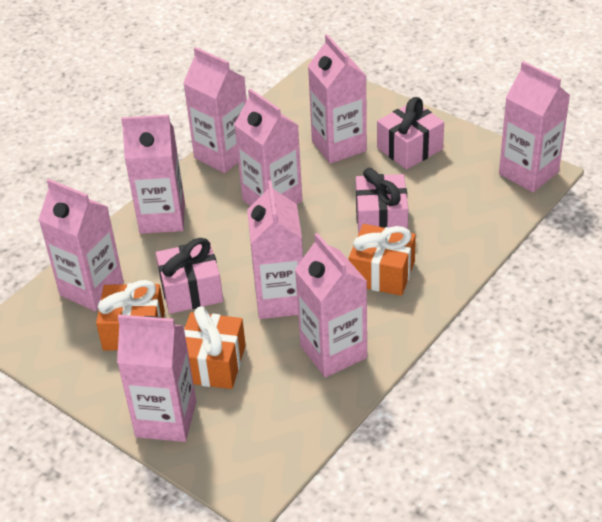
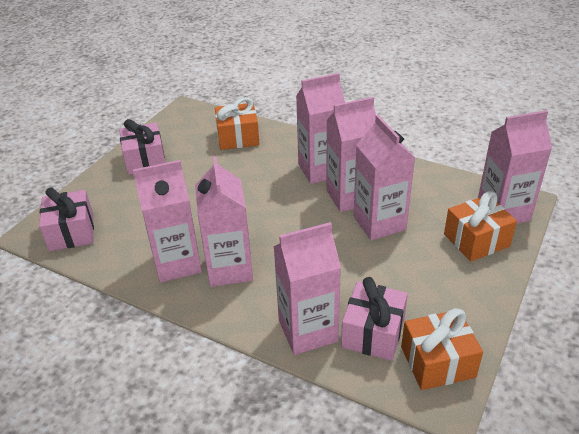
pink carton: 9 -> 7

